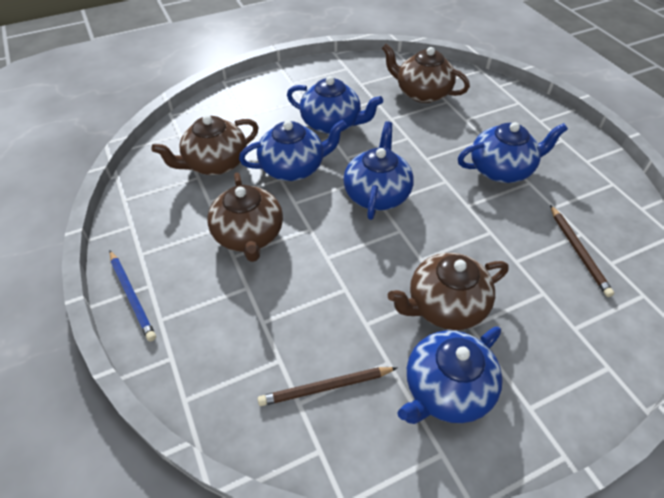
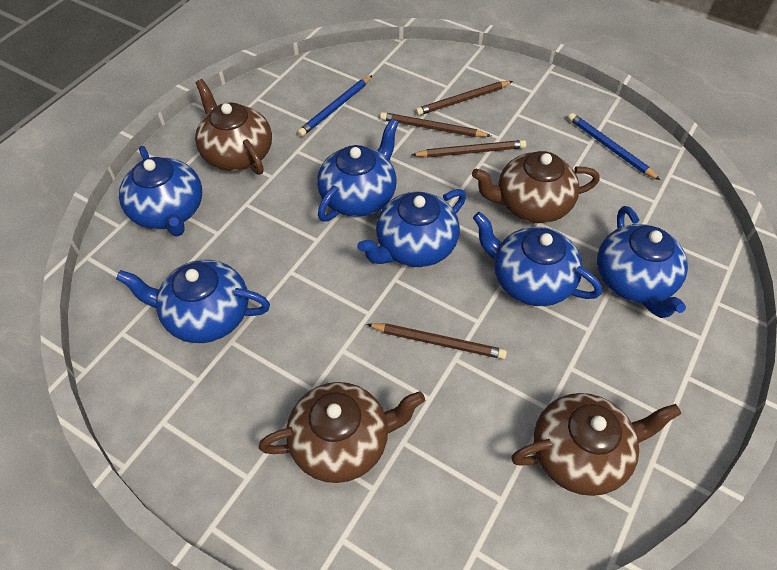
blue pencil: 1 -> 2
blue teapot: 5 -> 6
brown pencil: 2 -> 4

